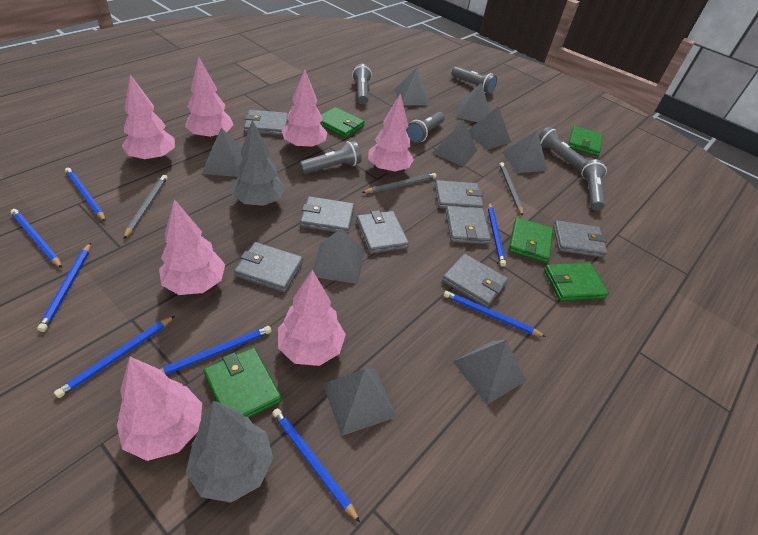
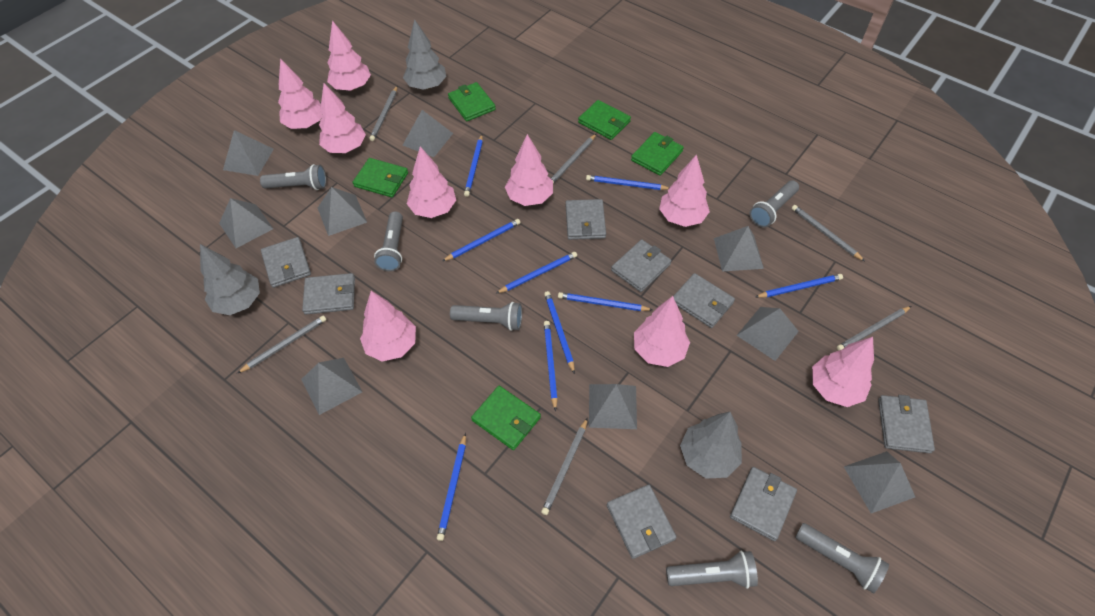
blue pencil: 8 -> 9
grey pencil: 3 -> 6
grey tree: 2 -> 3
pink tree: 7 -> 9

